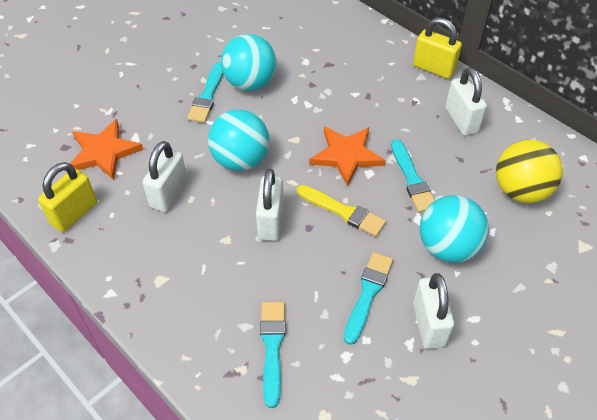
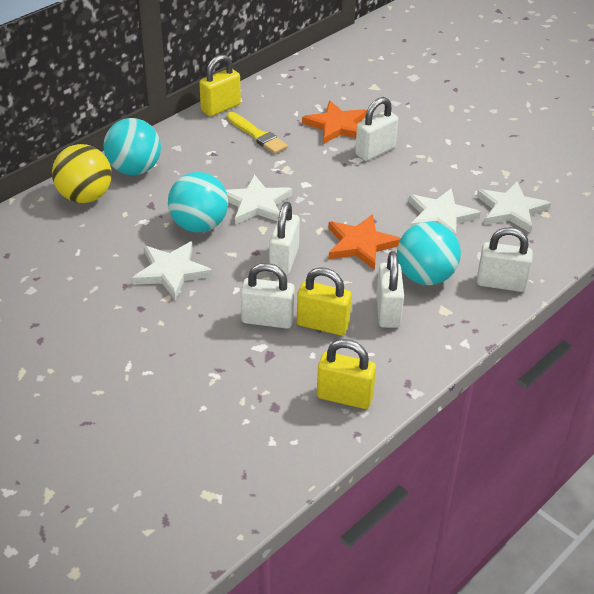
turquoise brush: 4 -> 0
white padlock: 4 -> 5
white star: 0 -> 4
yellow padlock: 2 -> 3

